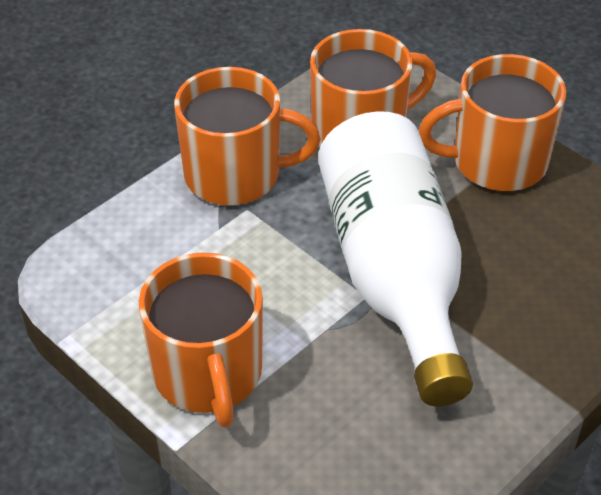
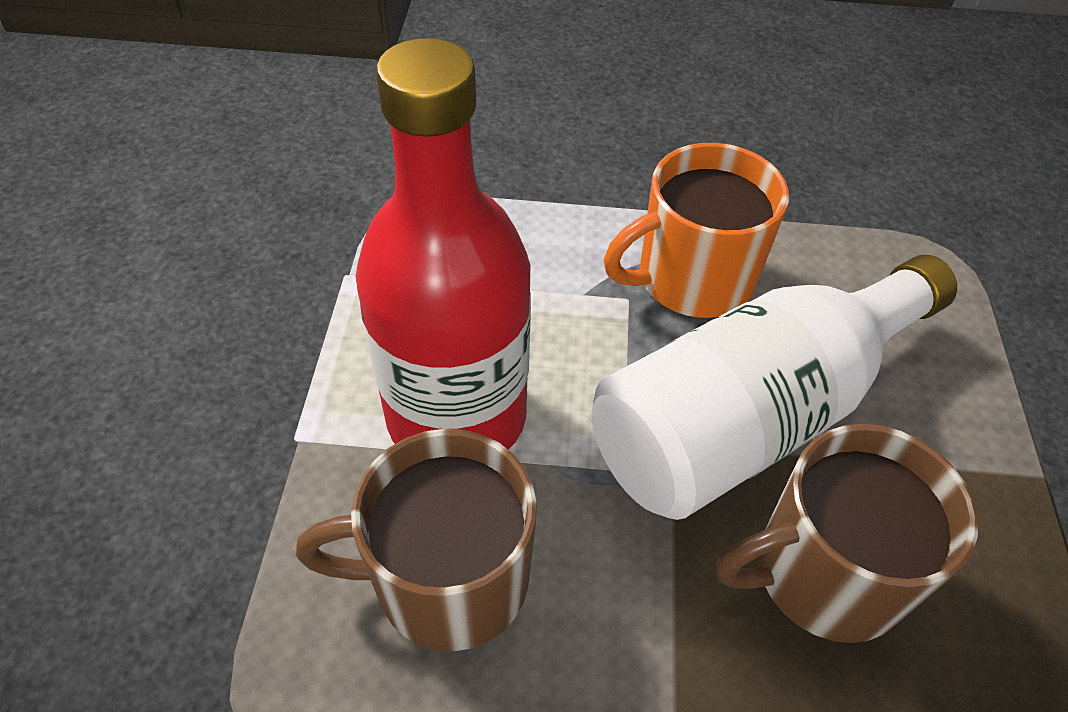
brown mug: 0 -> 2
orange mug: 4 -> 1
red bottle: 0 -> 1

